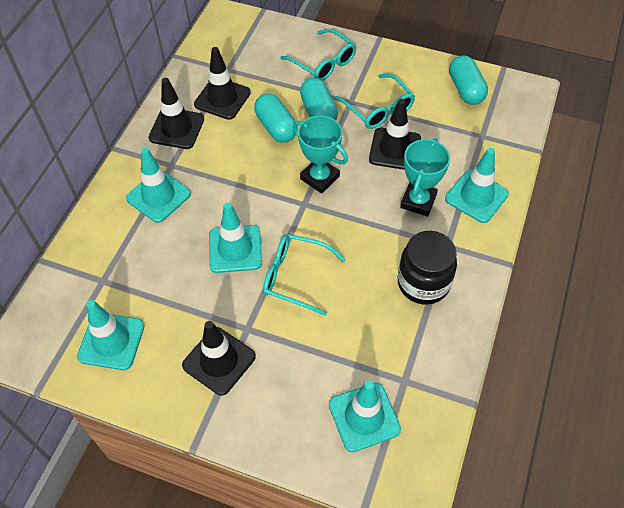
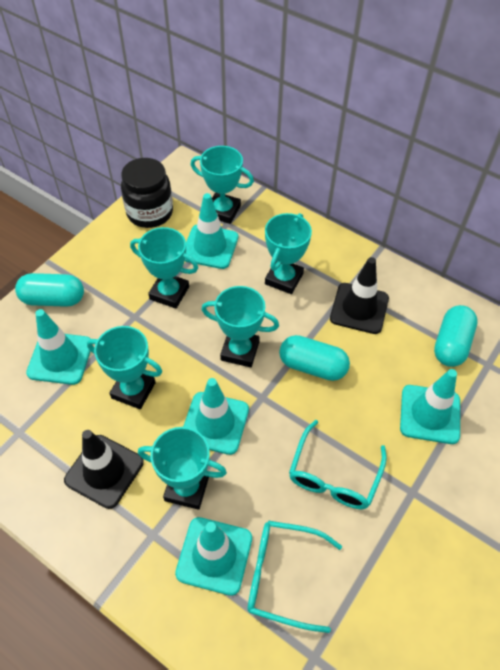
black traffic cone: 4 -> 2
turquoise glasses: 3 -> 2
turquoise trophy: 2 -> 6

